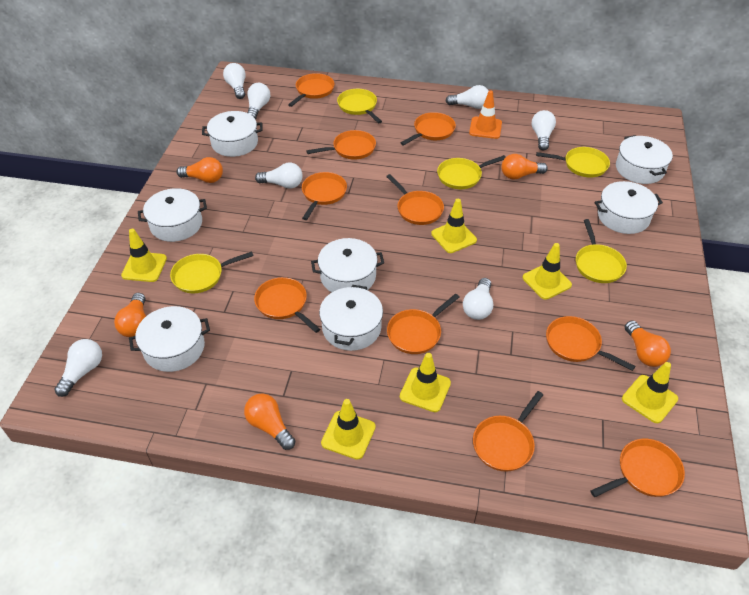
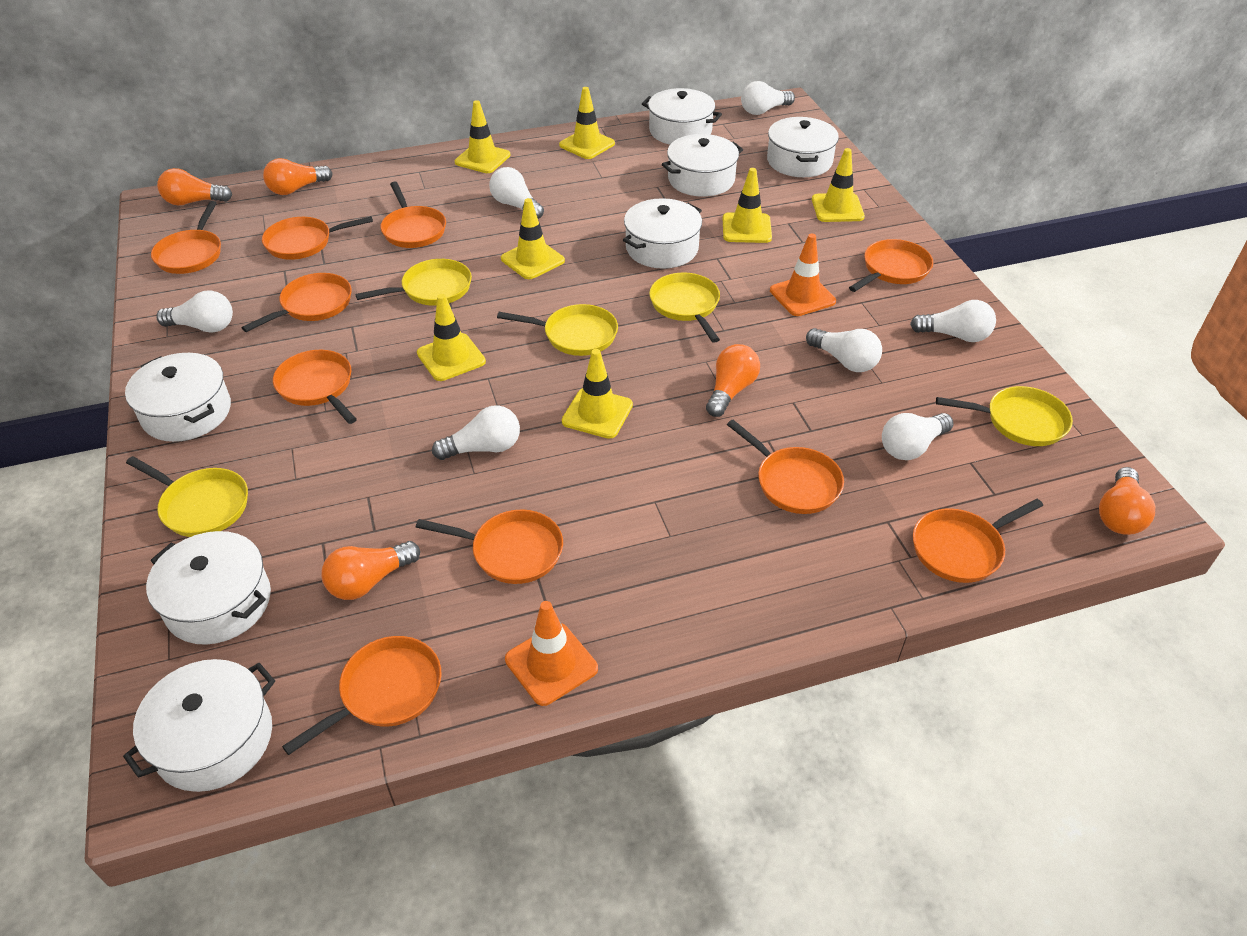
orange traffic cone: 1 -> 2
yellow traffic cone: 6 -> 7

